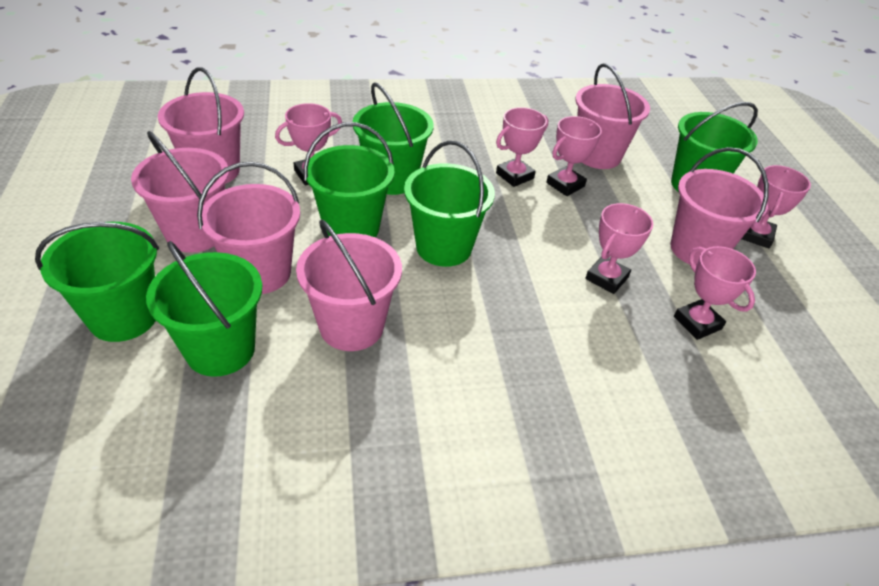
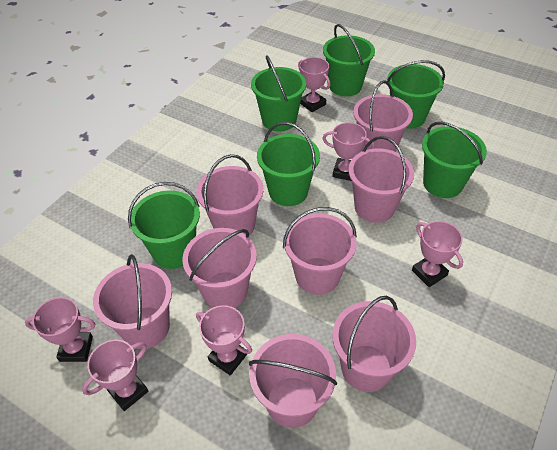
pink bucket: 6 -> 8

